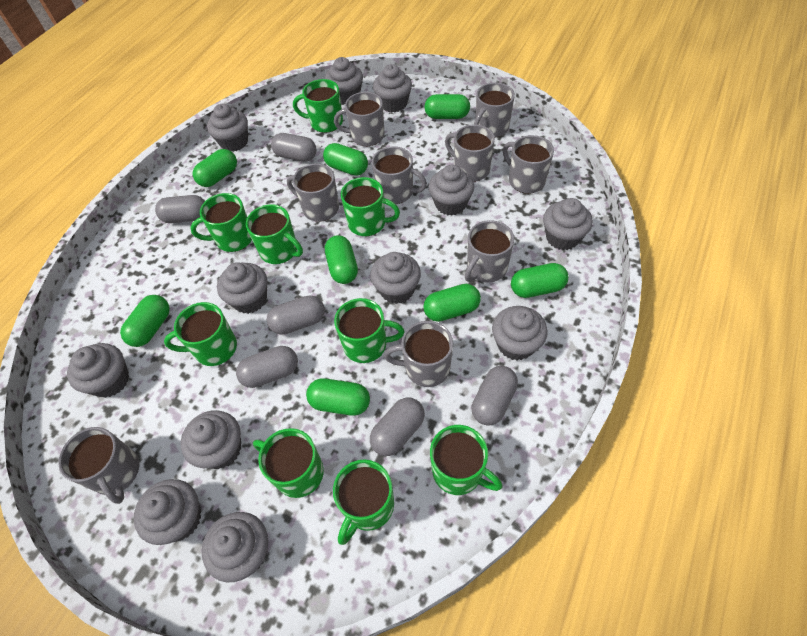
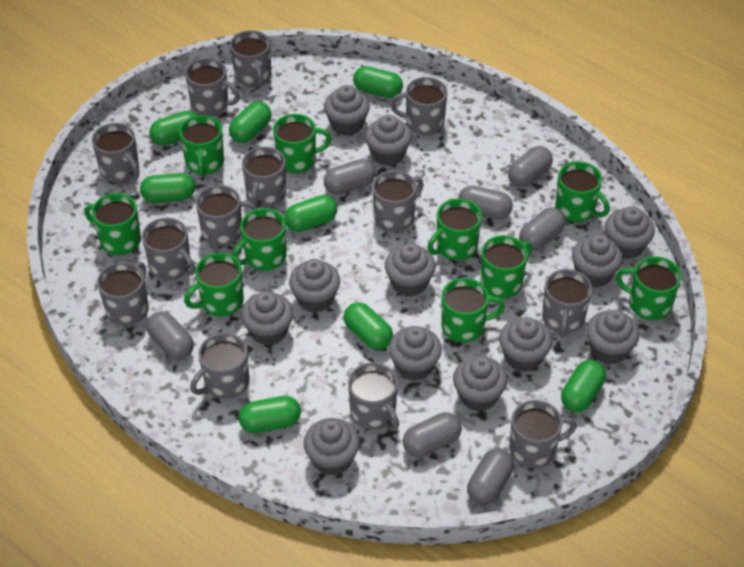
green mug: 9 -> 10
grey capsule: 6 -> 7
grey mug: 9 -> 13

